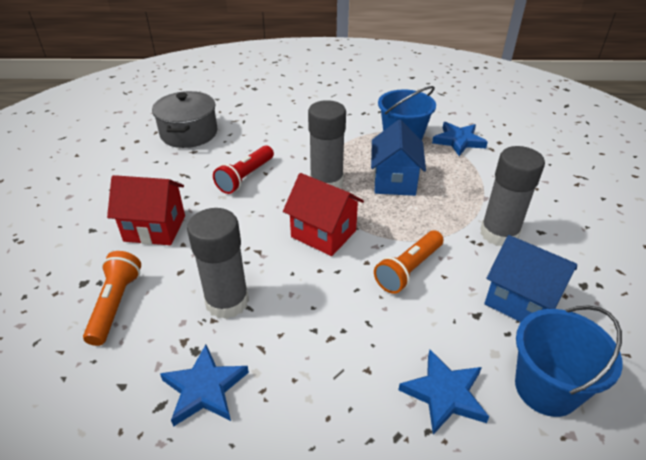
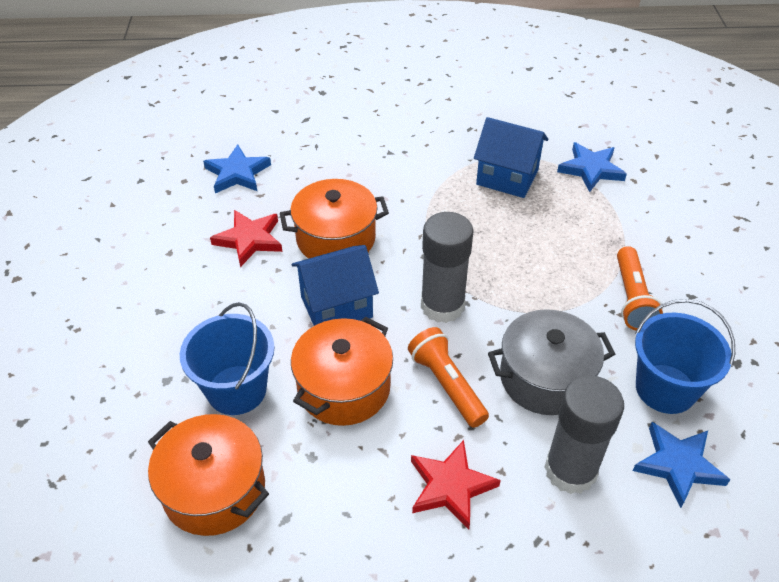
grey glue stick: 3 -> 2
orange pot: 0 -> 3
red flashlight: 1 -> 0
red house: 2 -> 0
red star: 0 -> 2

